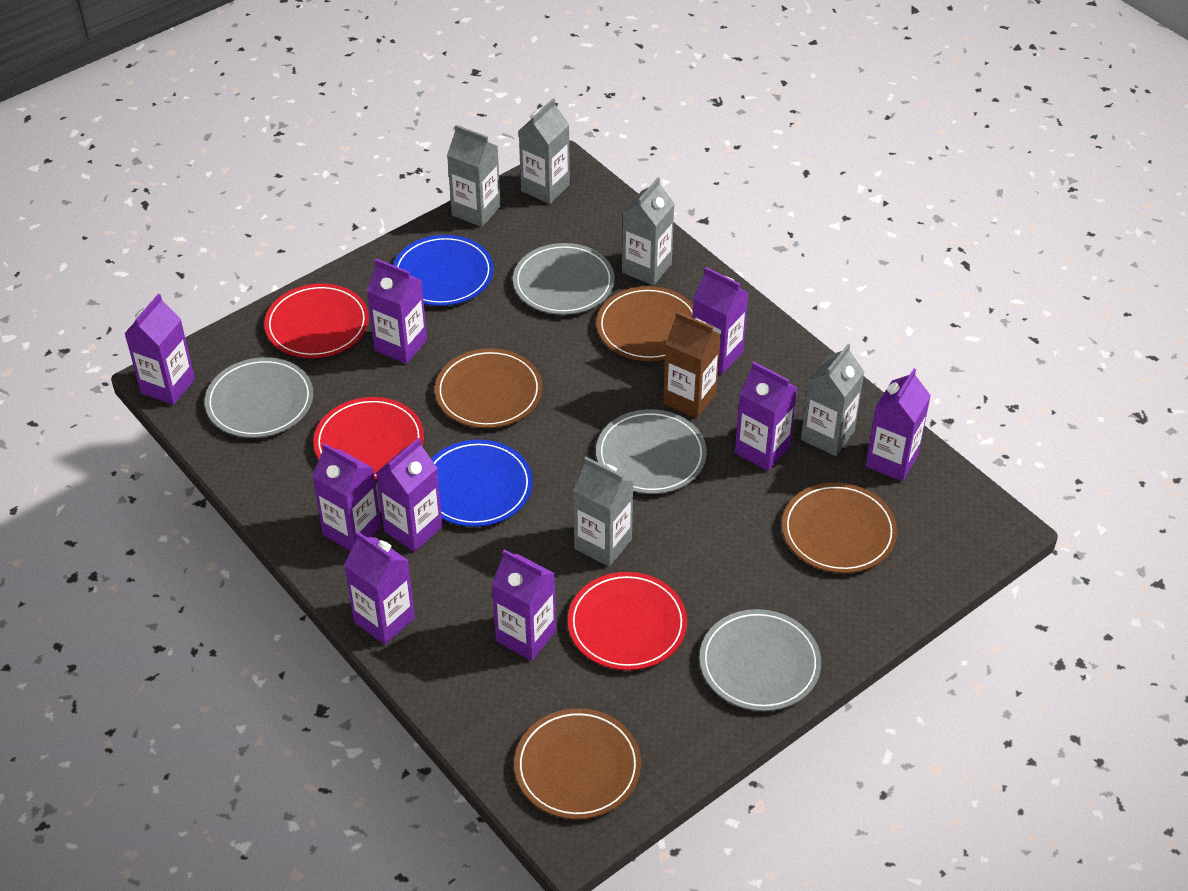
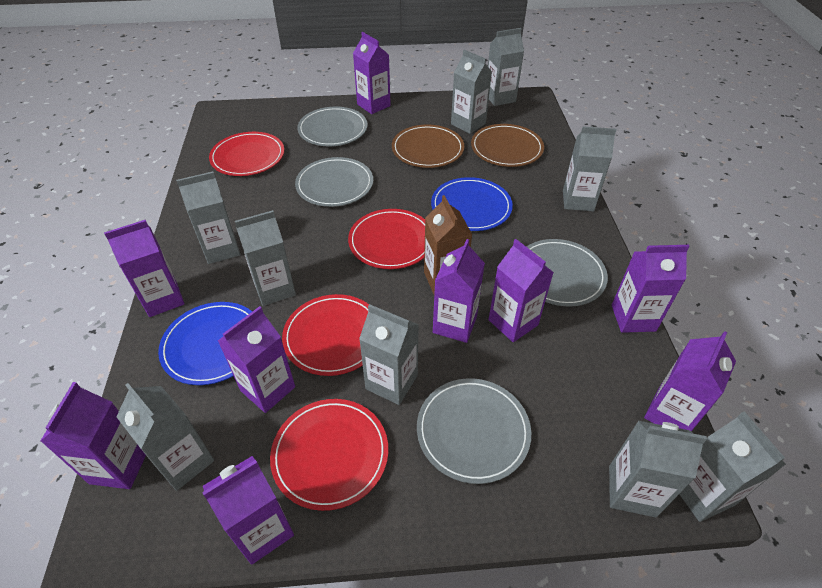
brown plate: 4 -> 2
grey carton: 5 -> 9
red plate: 3 -> 4

